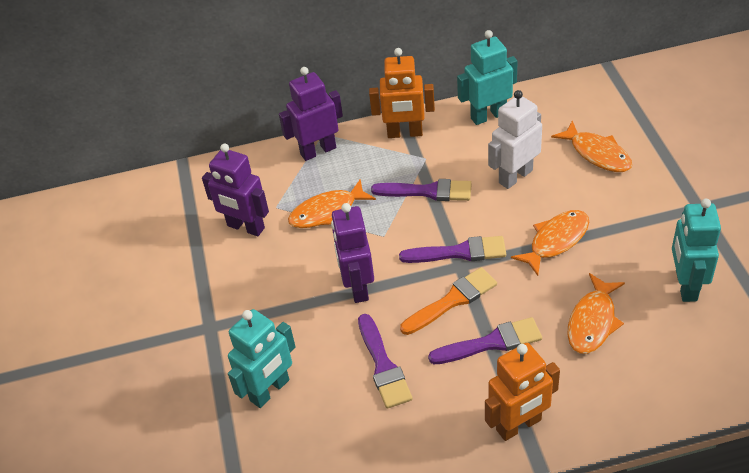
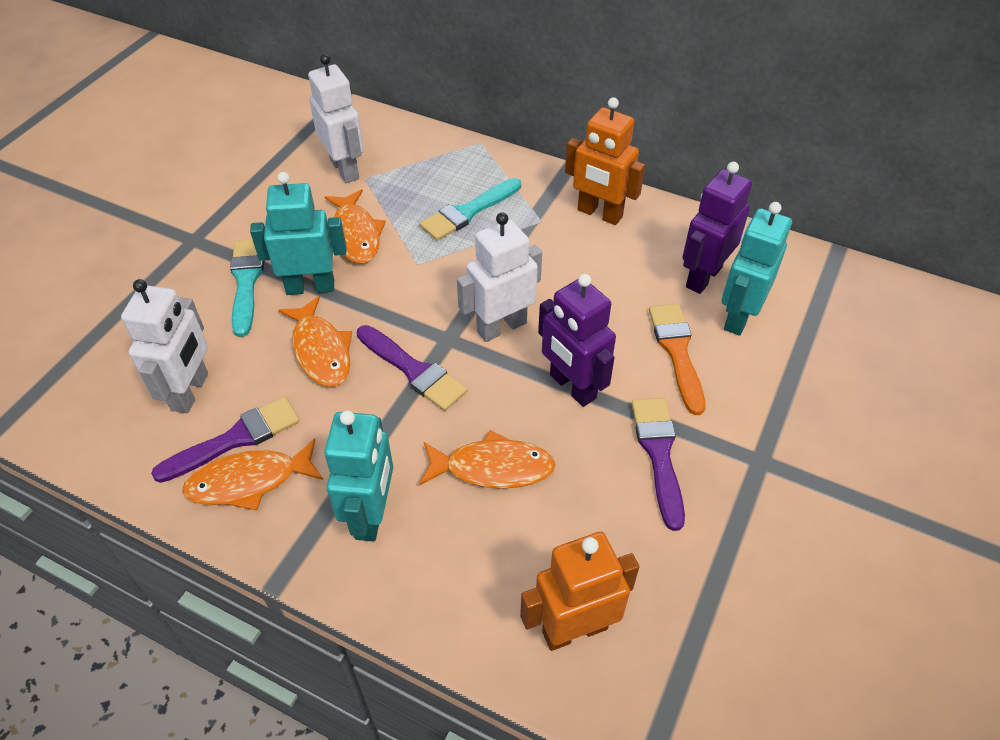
purple brush: 4 -> 3
purple robot: 3 -> 2
turquoise brush: 0 -> 2
white robot: 1 -> 3

